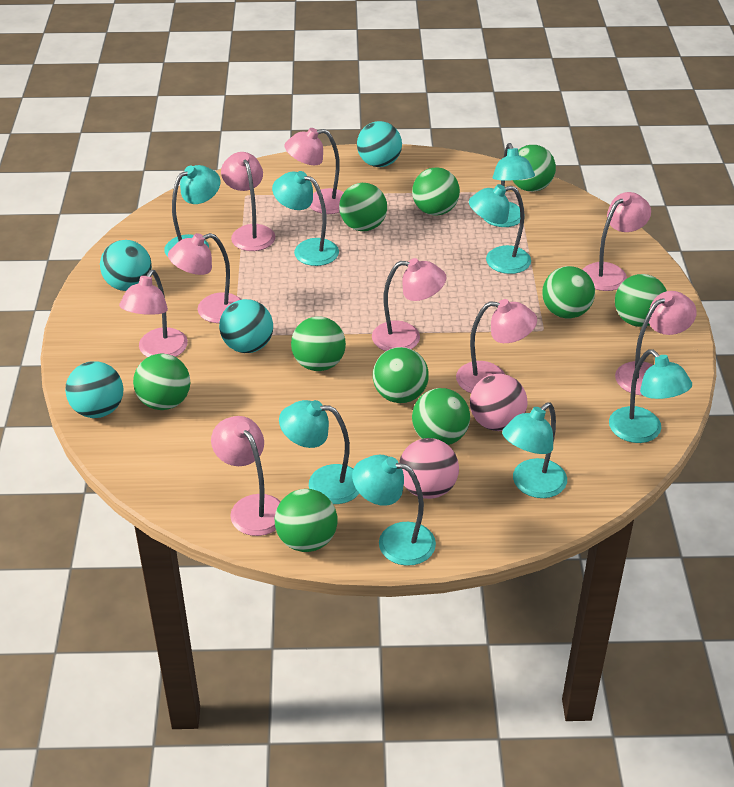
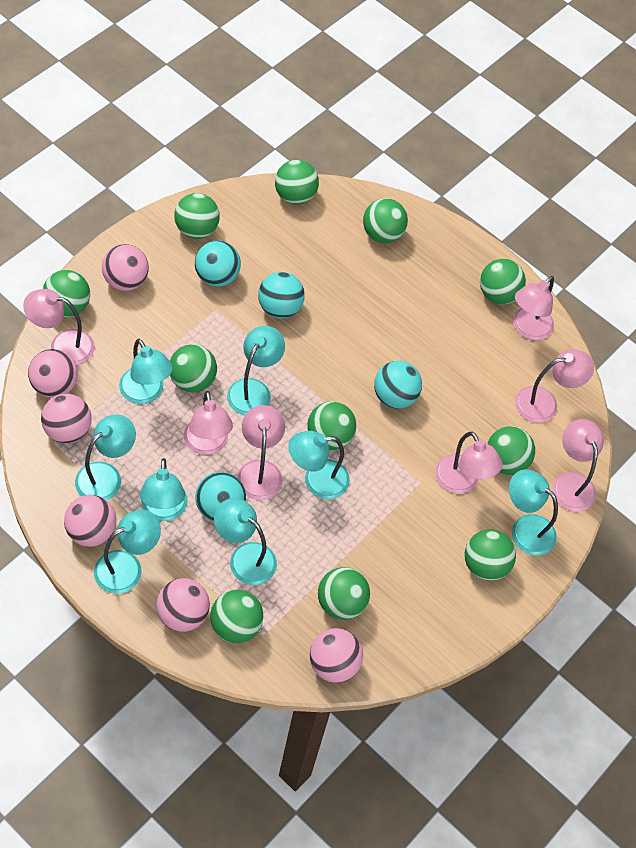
green ball: 10 -> 11
pink ball: 2 -> 6
pink lamp: 9 -> 7

